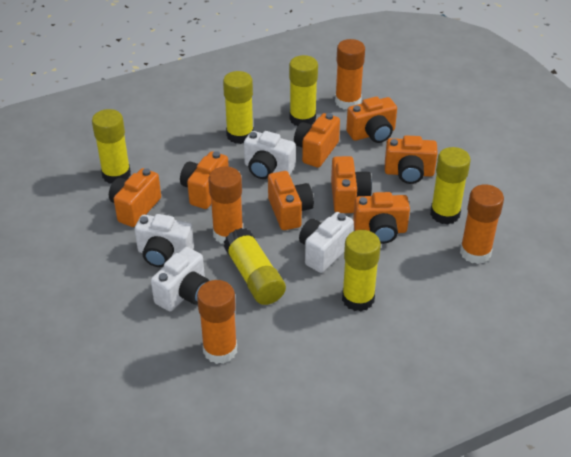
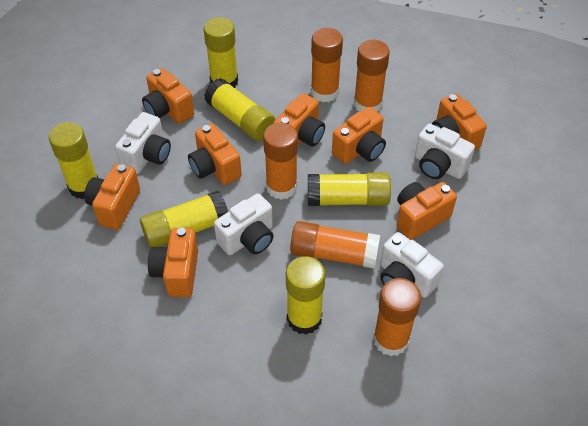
orange glue stick: 4 -> 5

